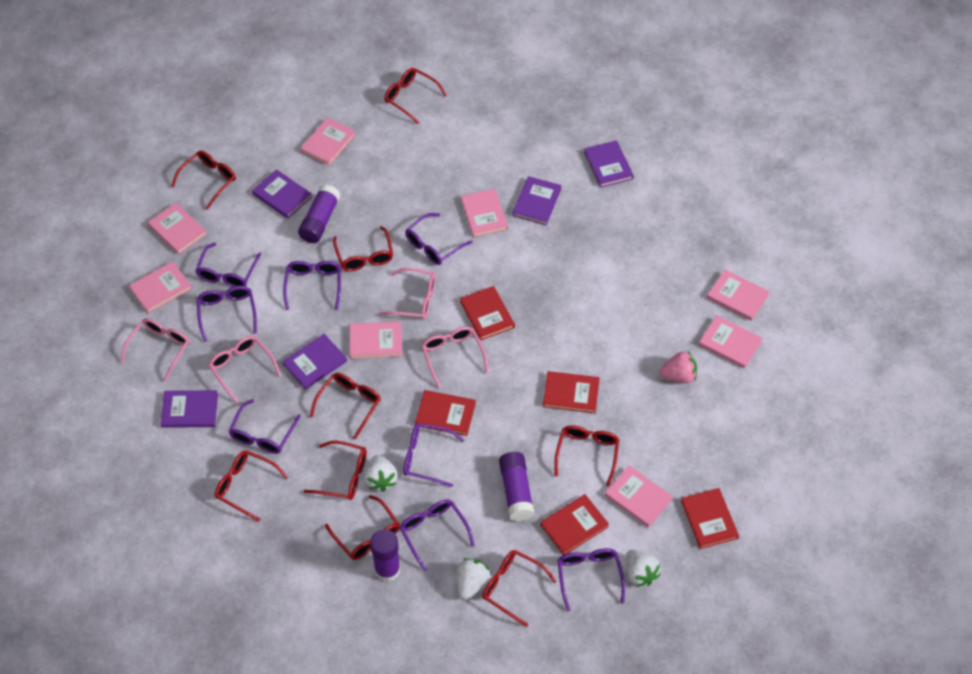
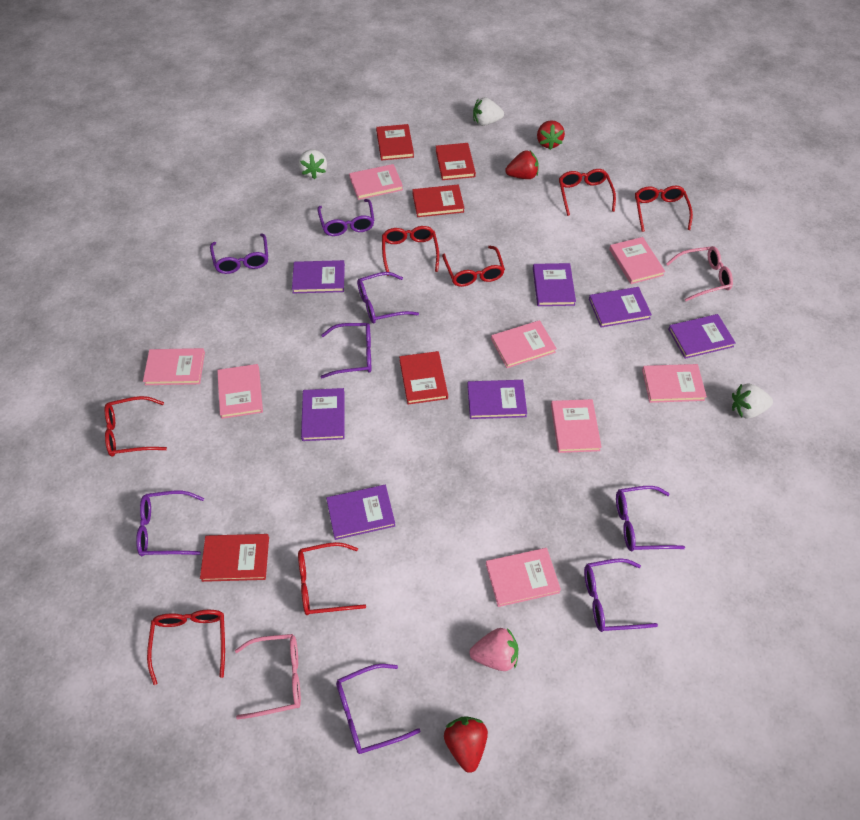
pink glasses: 4 -> 2
purple book: 5 -> 7
purple glue stick: 3 -> 0
red glasses: 9 -> 7
red strawberry: 0 -> 3

